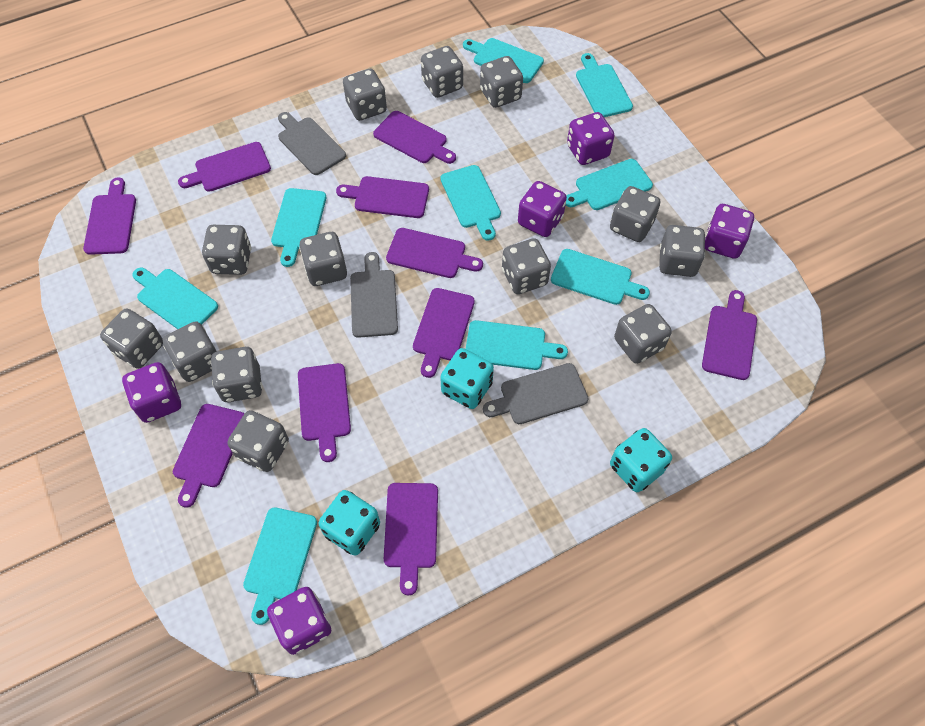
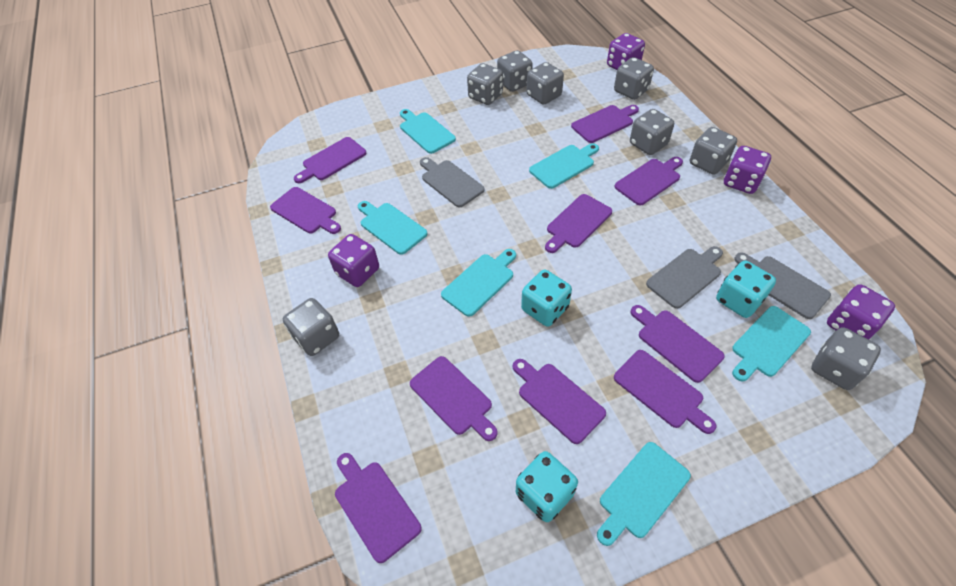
grey dice: 13 -> 8
purple dice: 5 -> 4
turquoise cutting board: 9 -> 6

